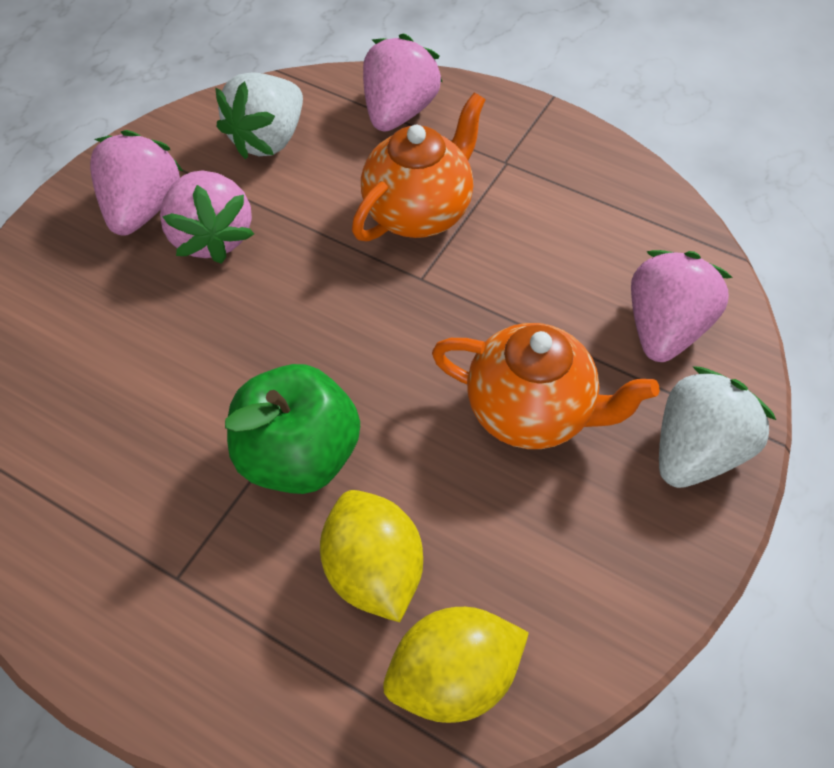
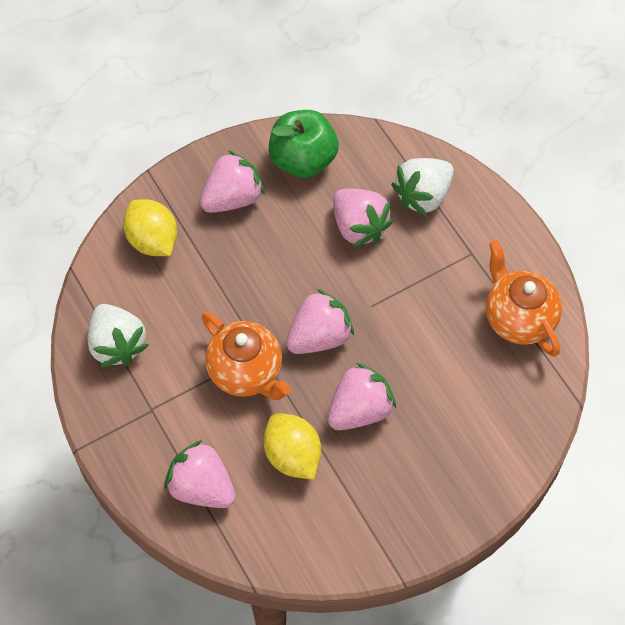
pink strawberry: 4 -> 5

